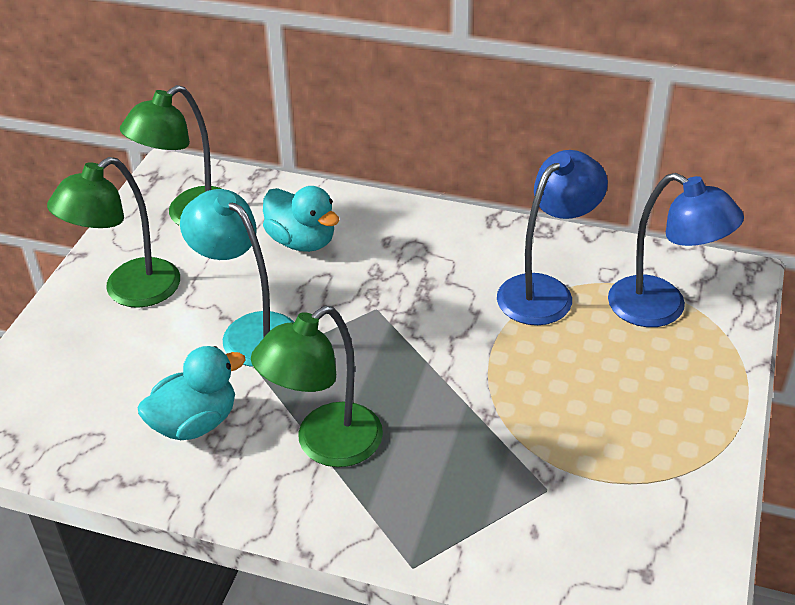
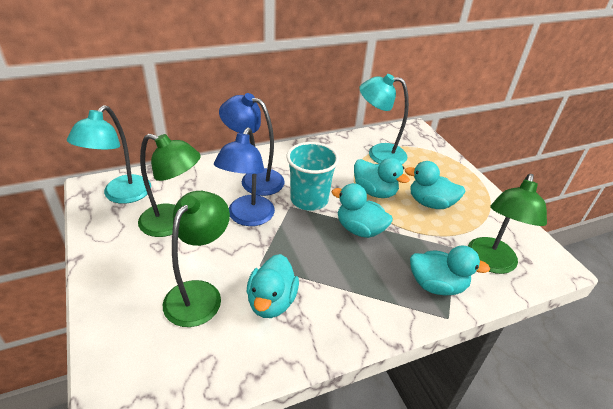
turquoise cup: 0 -> 1
turquoise duck: 2 -> 5
turquoise lamp: 1 -> 2

